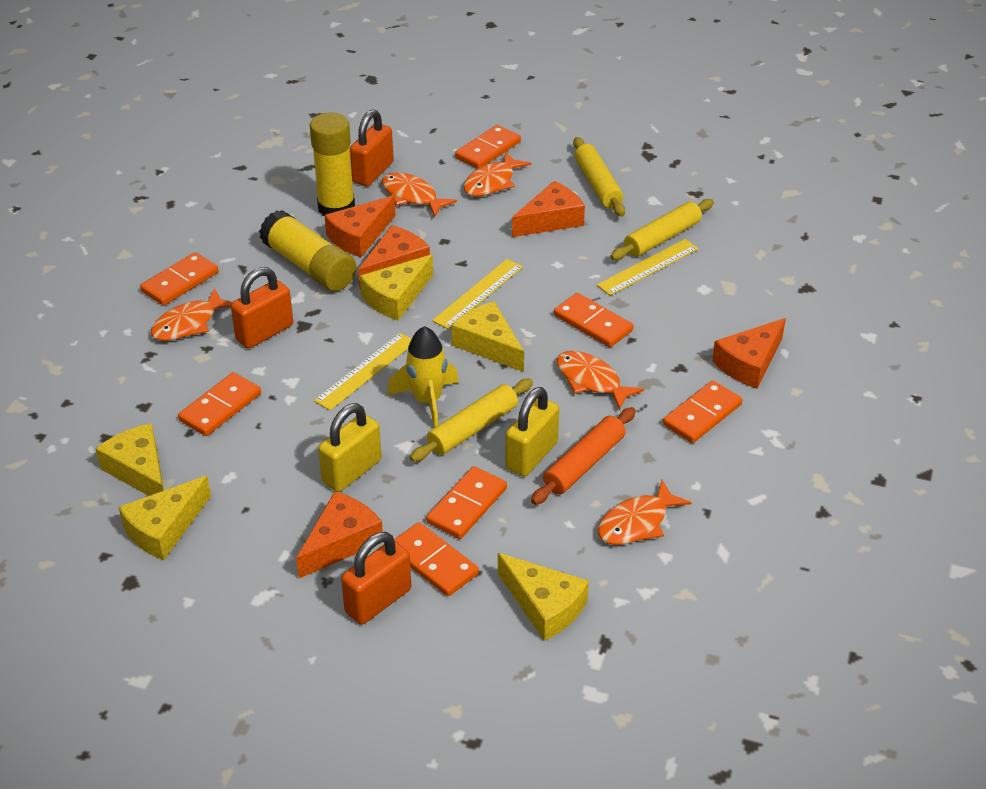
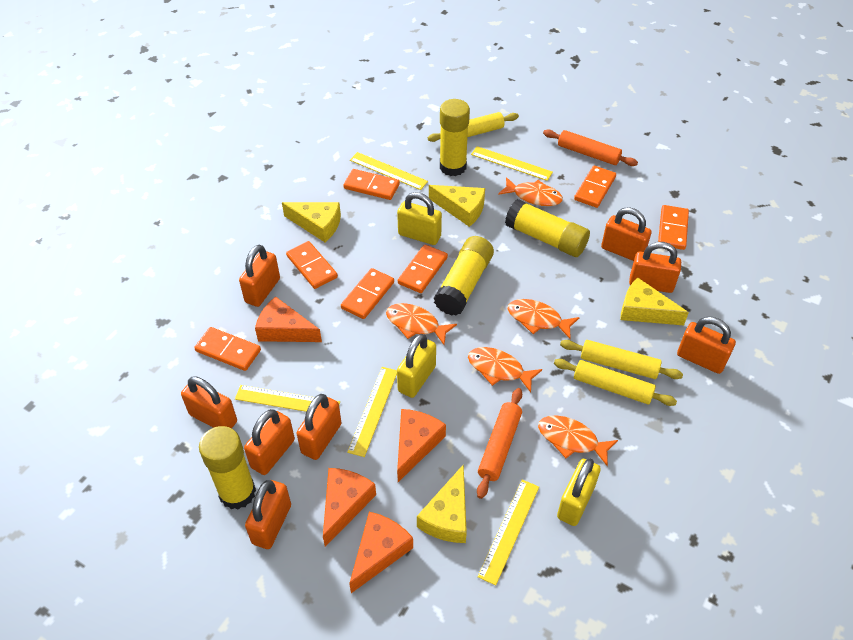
orange cheese: 5 -> 4
orange padlock: 3 -> 8
orange rolling pin: 1 -> 2
yellow cheese: 5 -> 4
yellow glue stick: 2 -> 4
yellow padlock: 2 -> 3
yellow rocket: 1 -> 0
yellow ruler: 3 -> 5

